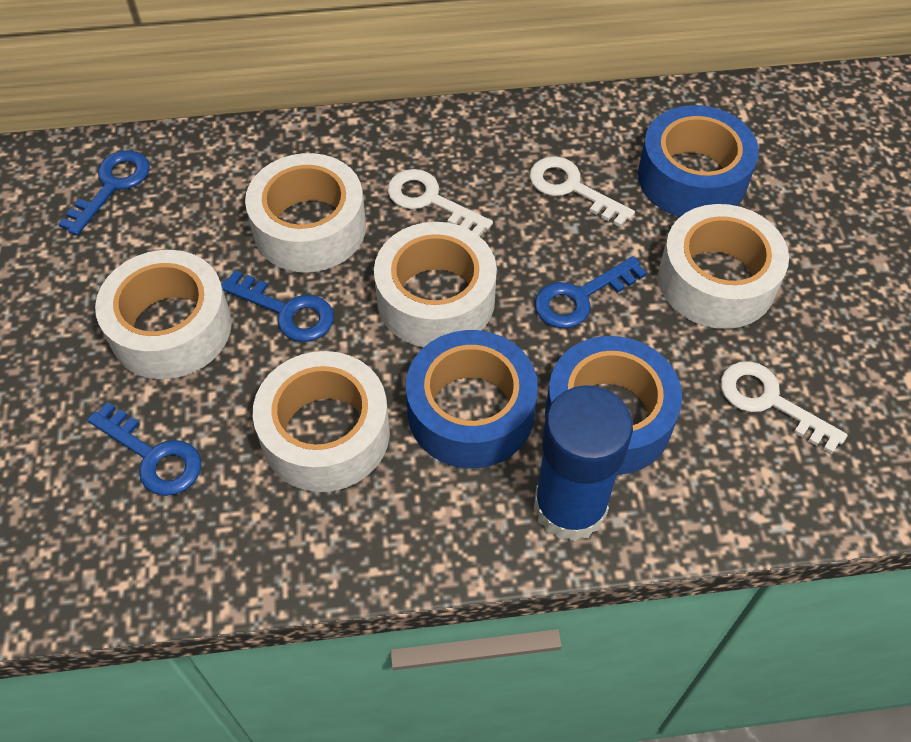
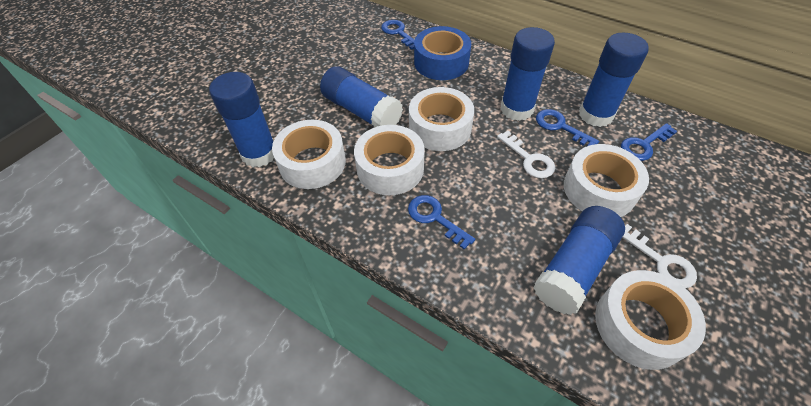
blue glue stick: 1 -> 5
blue tape: 3 -> 1
white key: 3 -> 2

